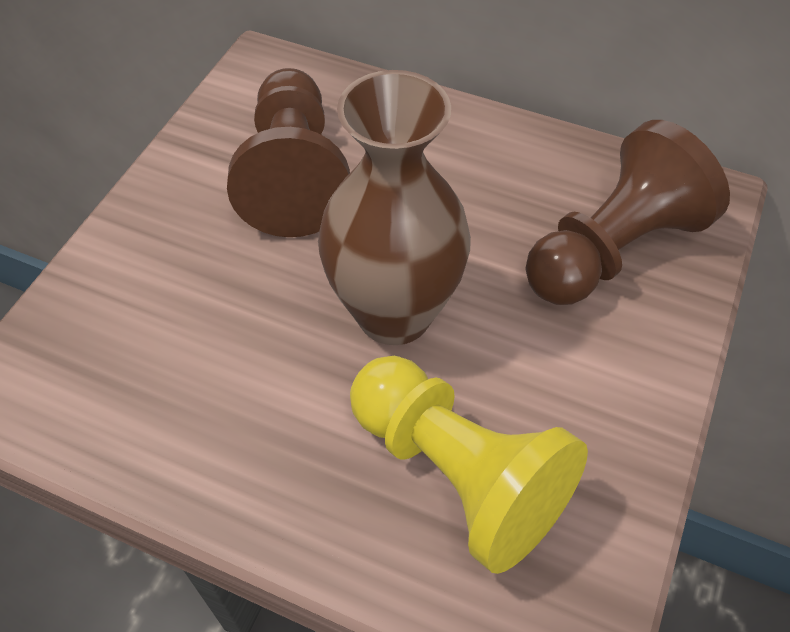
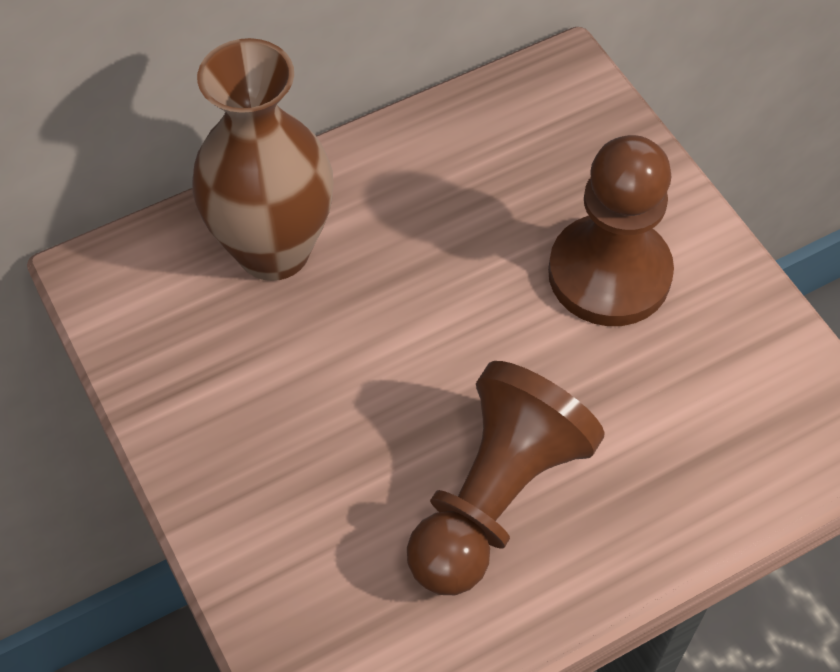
yellow pawn: 1 -> 0

